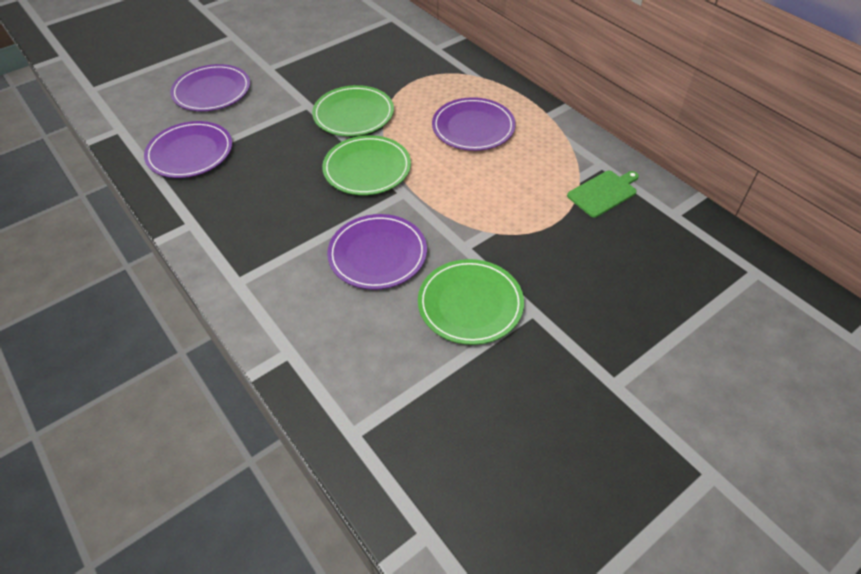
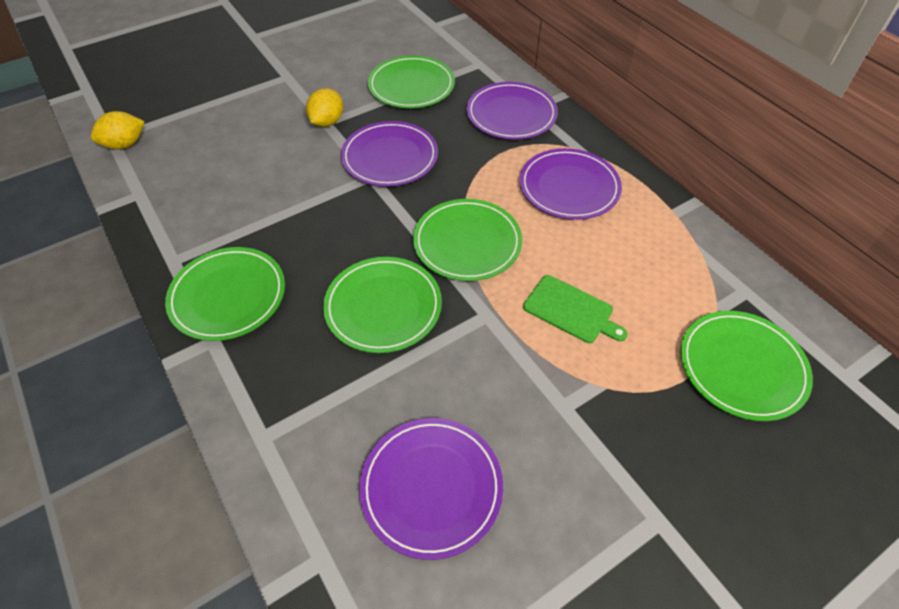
green plate: 3 -> 5
yellow lemon: 0 -> 2

